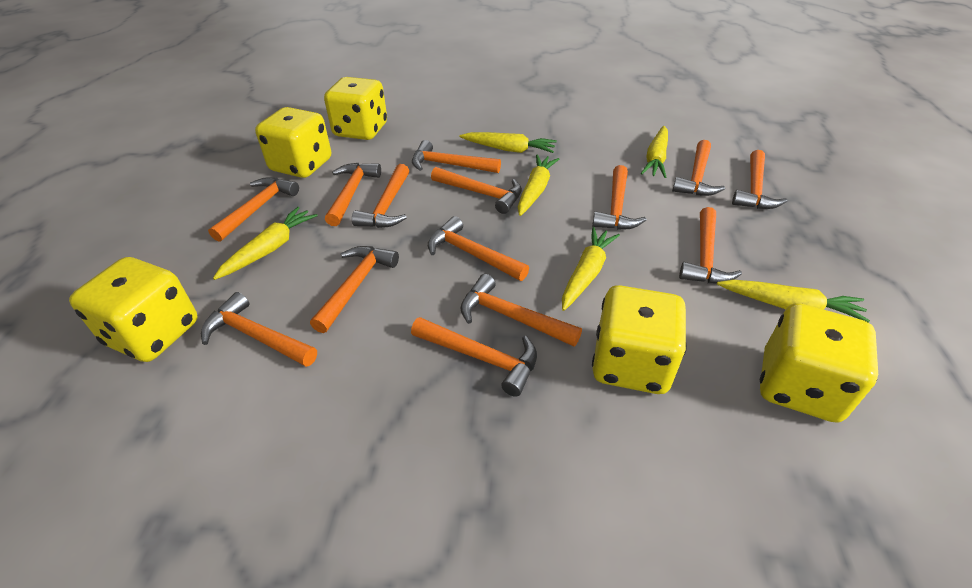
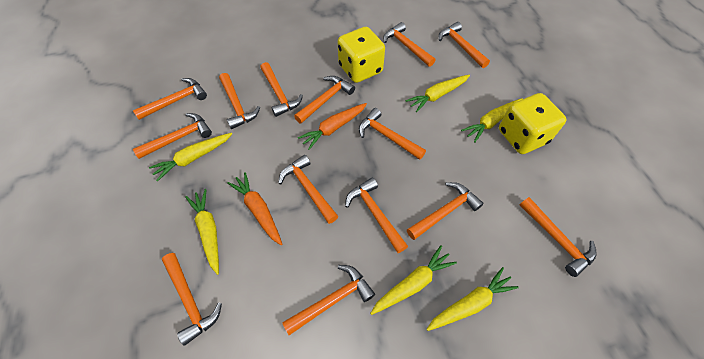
orange carrot: 0 -> 2
yellow dice: 5 -> 2

